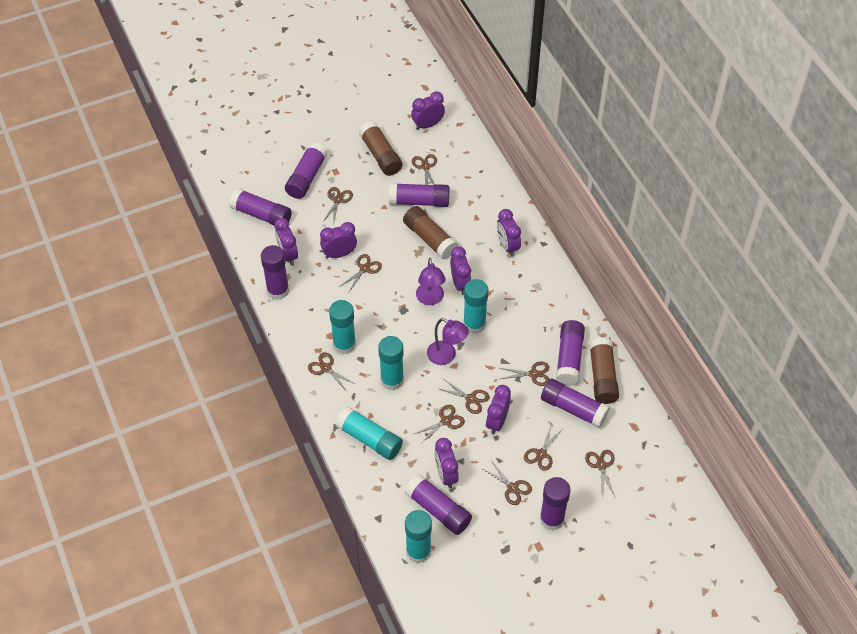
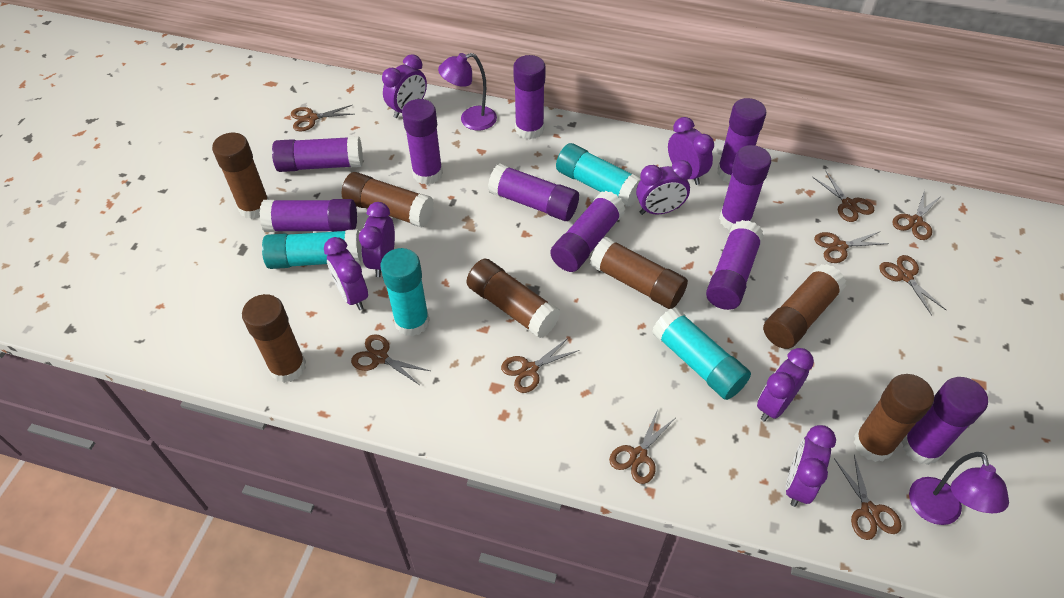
brown glue stick: 3 -> 7
brown scissors: 10 -> 9
purple glue stick: 8 -> 10
turquoise glue stick: 5 -> 4

